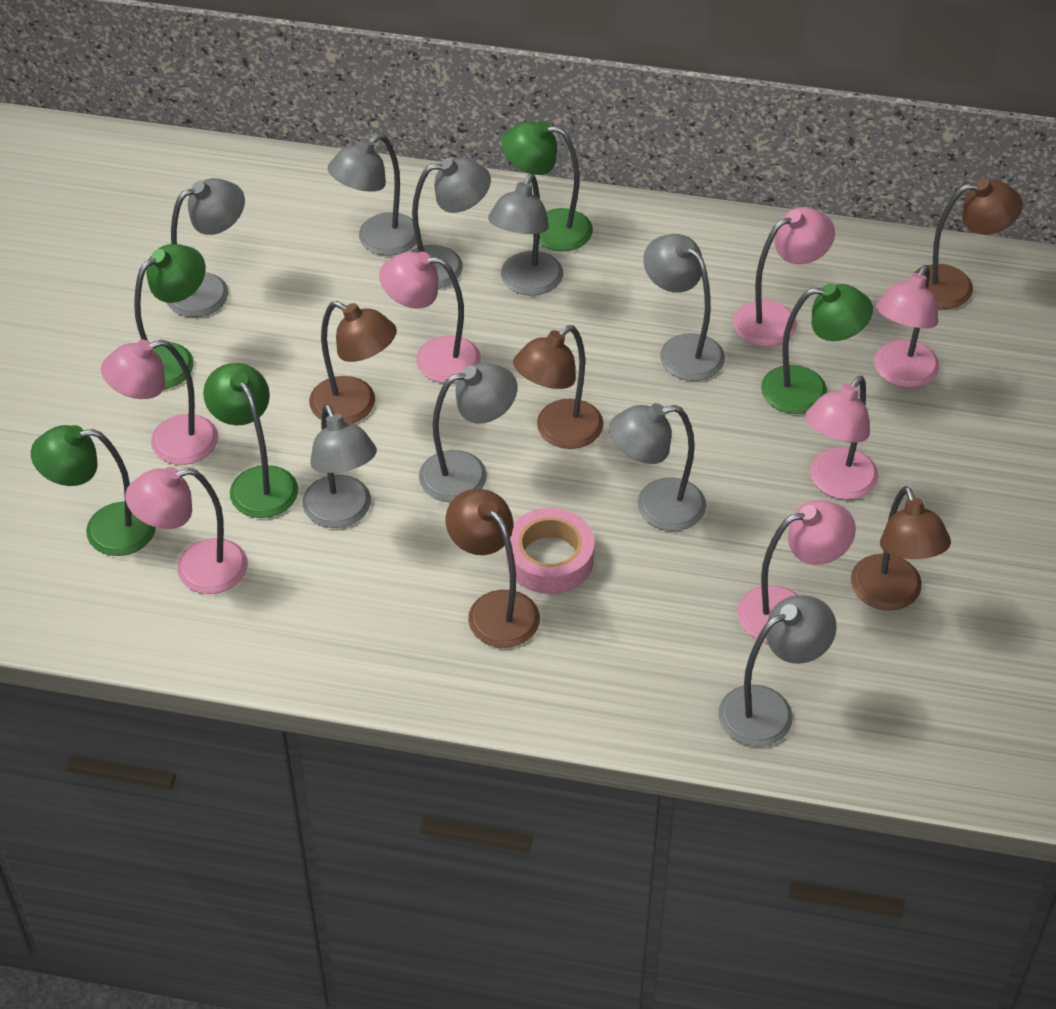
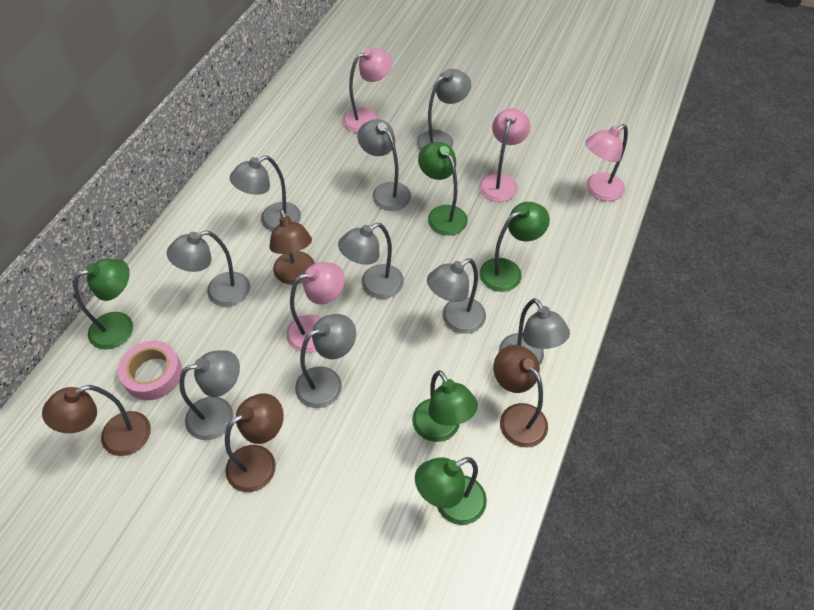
brown lamp: 5 -> 4
pink lamp: 7 -> 4

